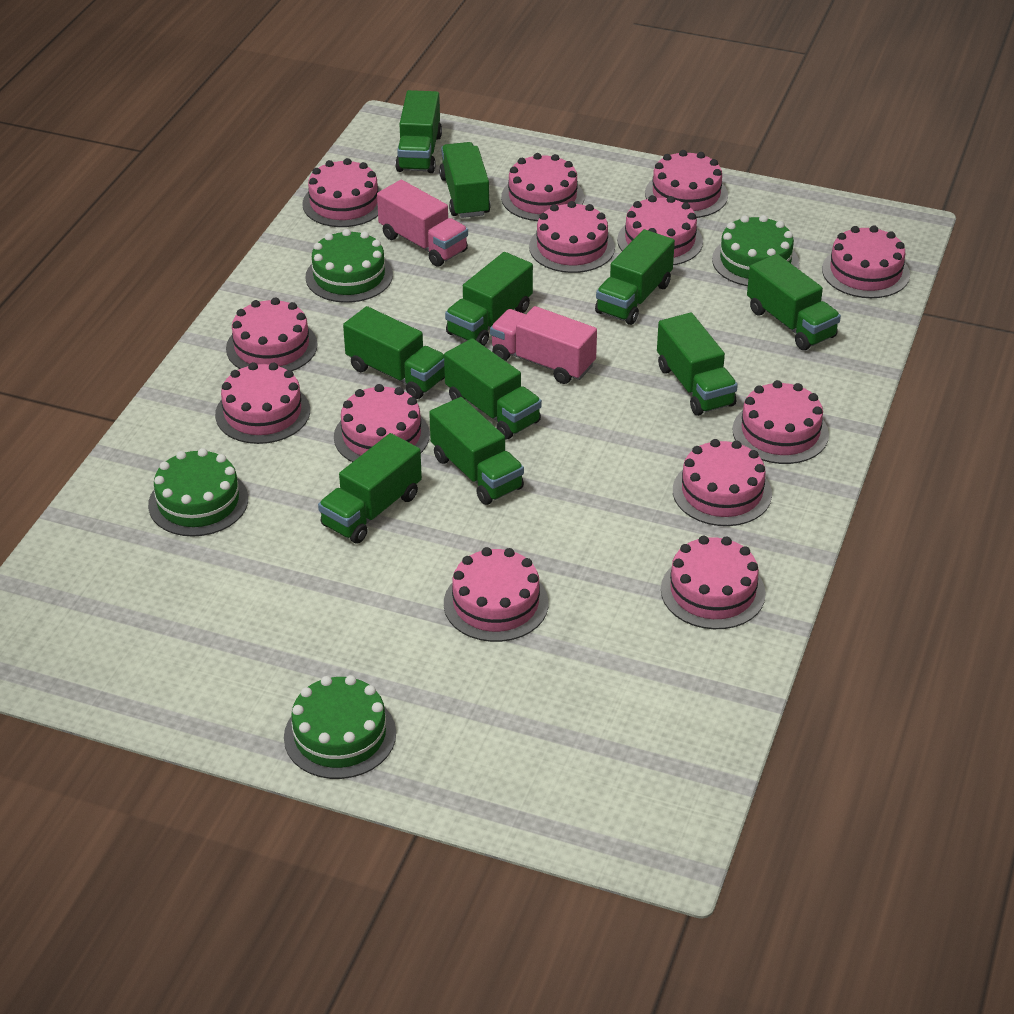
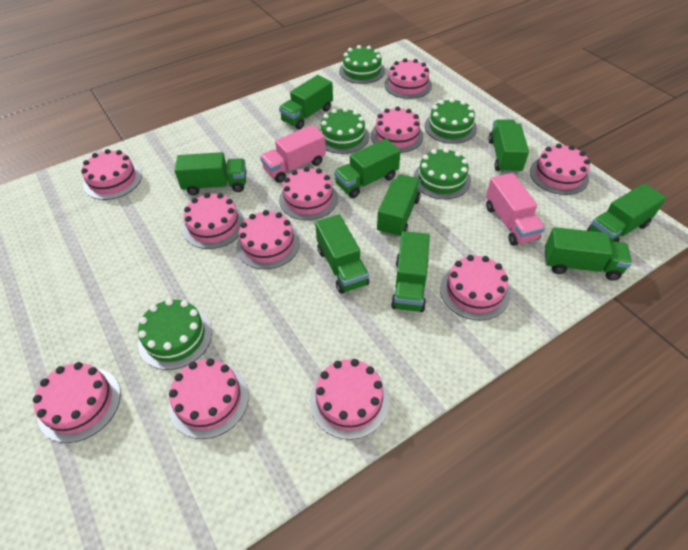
green cake: 4 -> 5
green truck: 10 -> 9
pink cake: 13 -> 11

